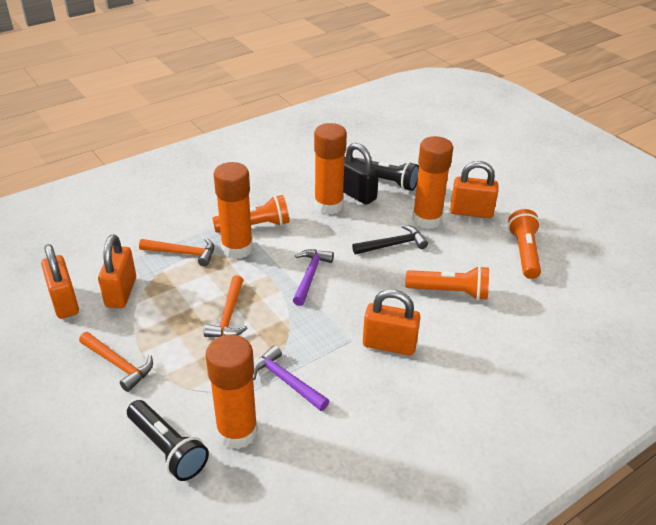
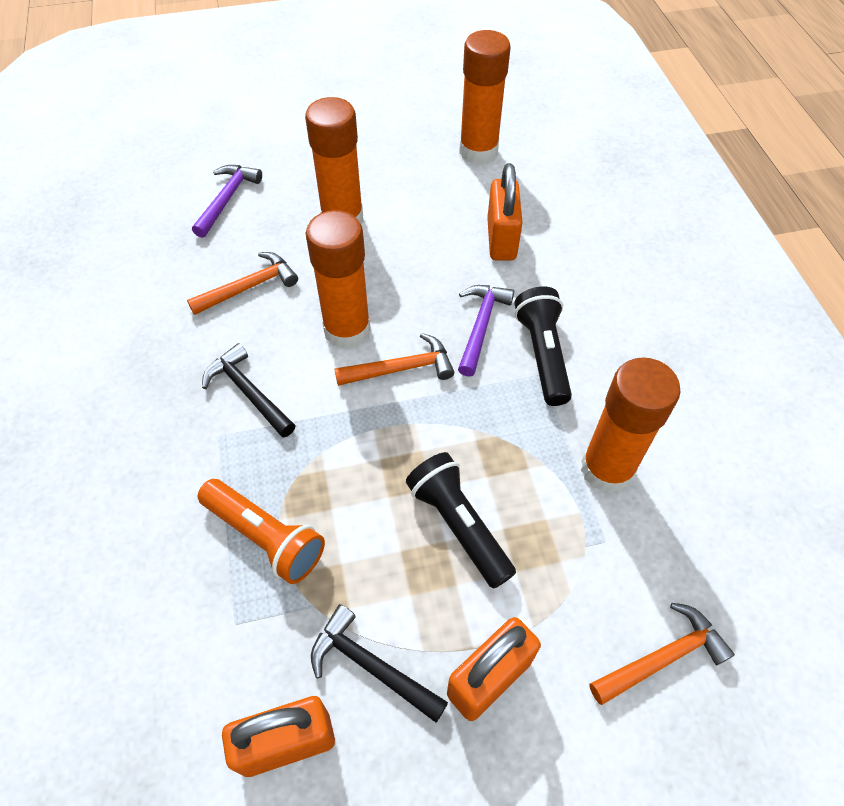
black hammer: 1 -> 2
black padlock: 1 -> 0
orange flashlight: 3 -> 1
orange padlock: 4 -> 3

